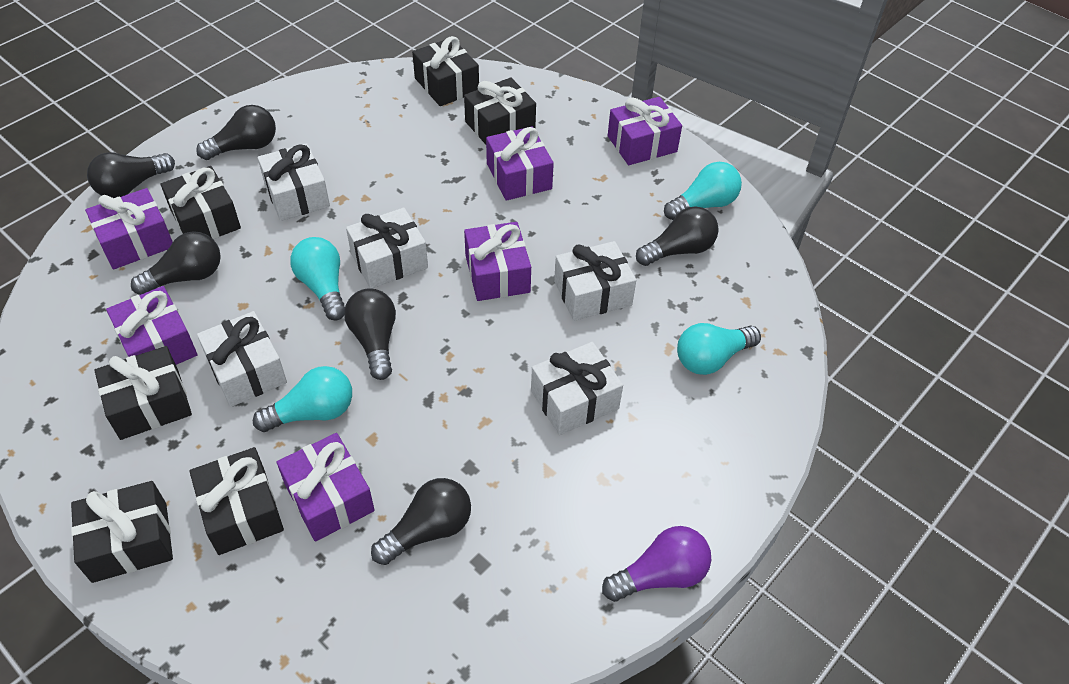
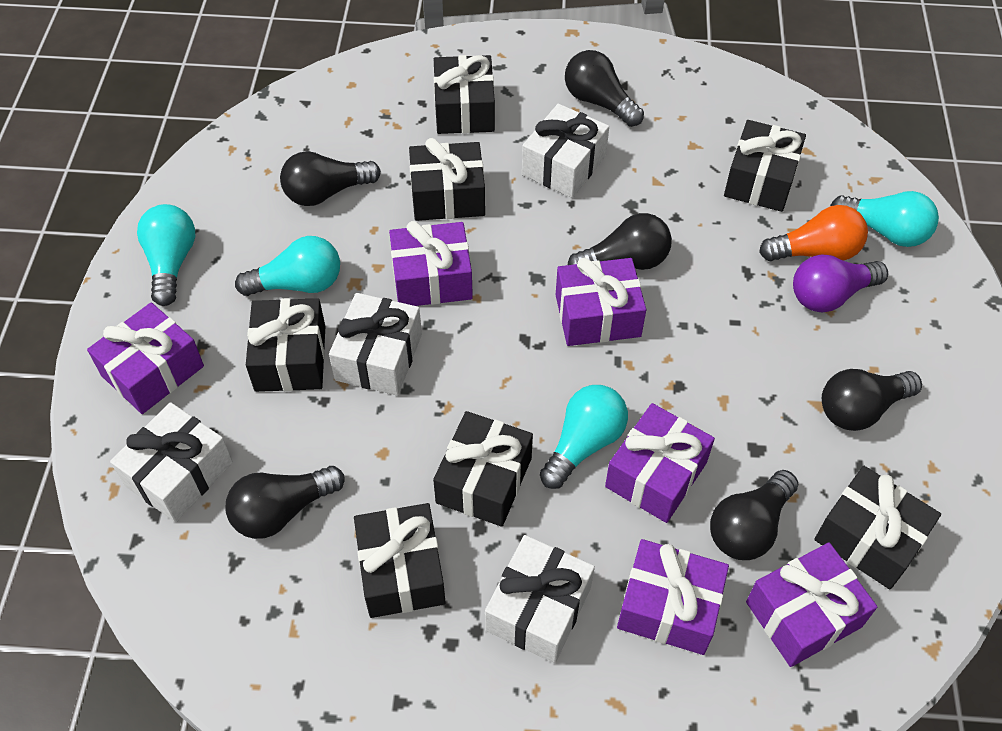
black gift: 6 -> 7
orange light bulb: 0 -> 1
white gift: 5 -> 4

